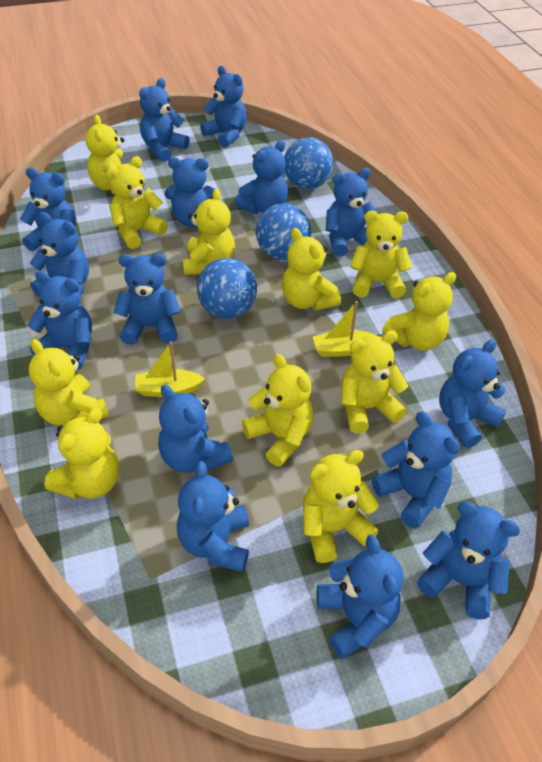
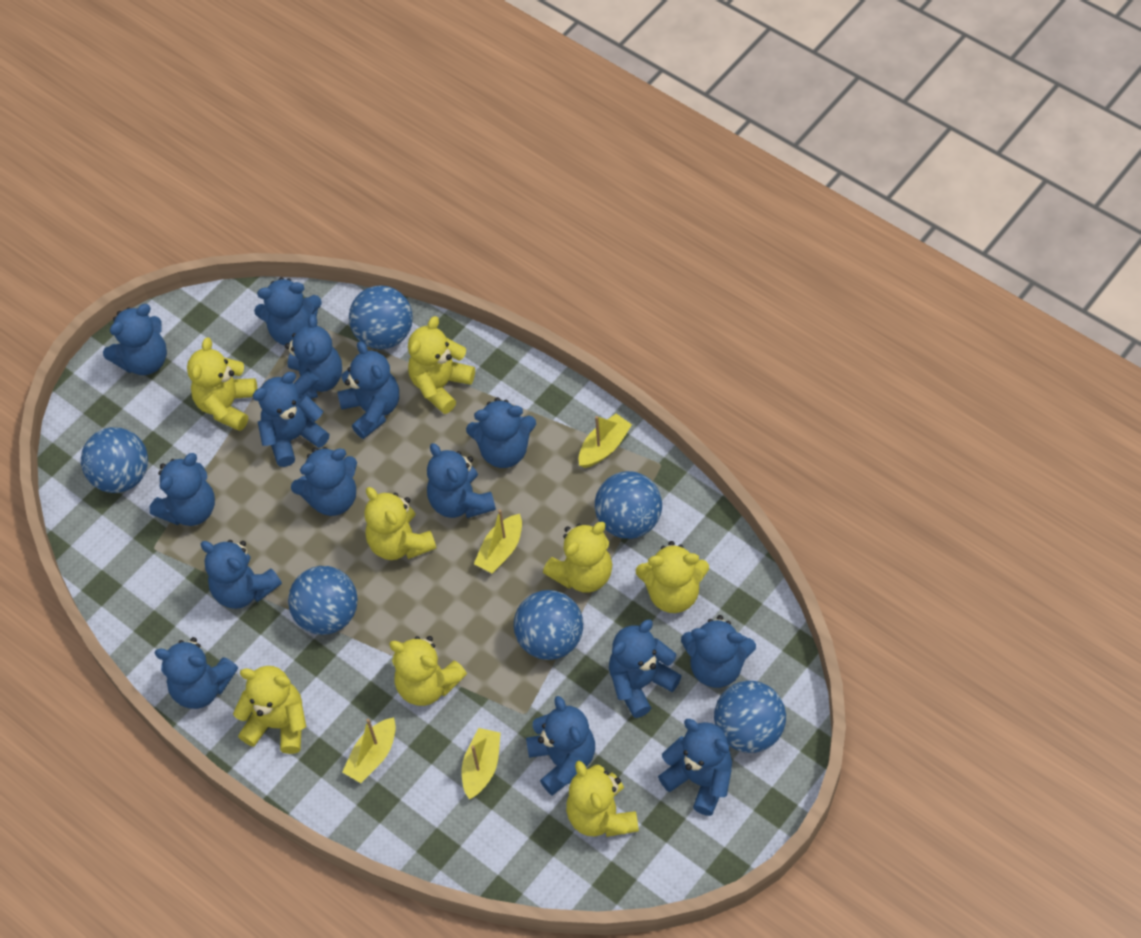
blue ball: 3 -> 6
yellow boat: 2 -> 4
yellow teddy bear: 11 -> 8

